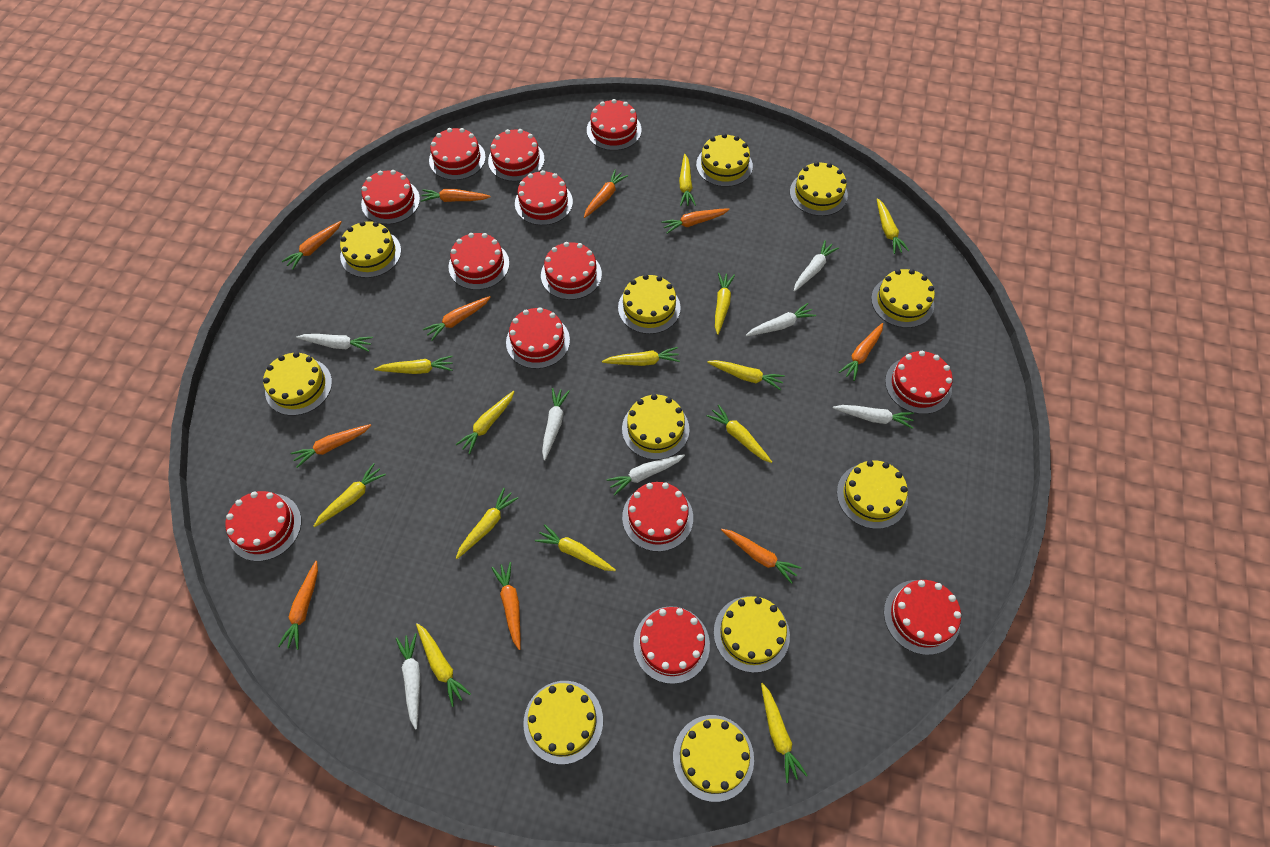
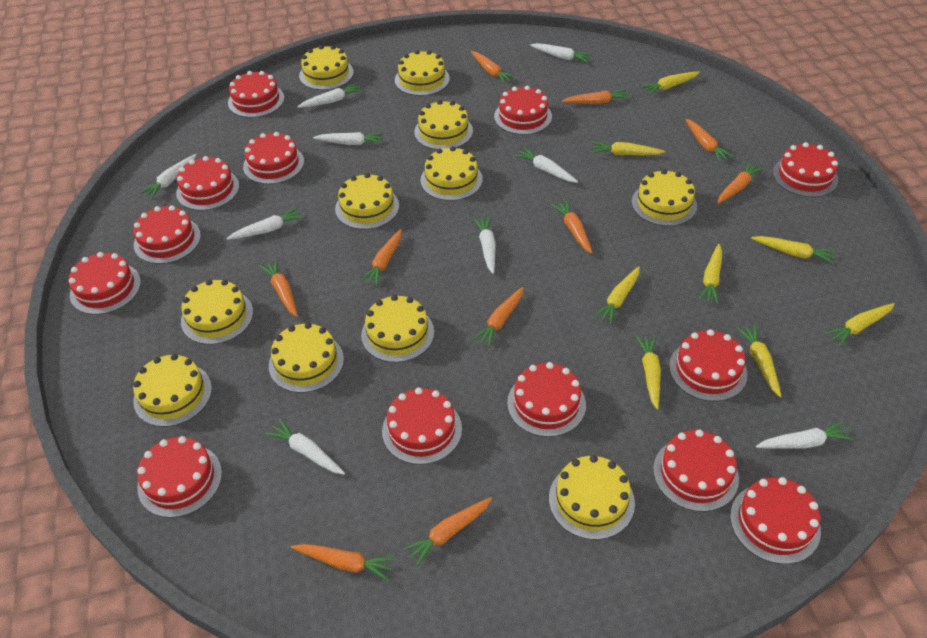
white carrot: 7 -> 9
yellow carrot: 13 -> 8

